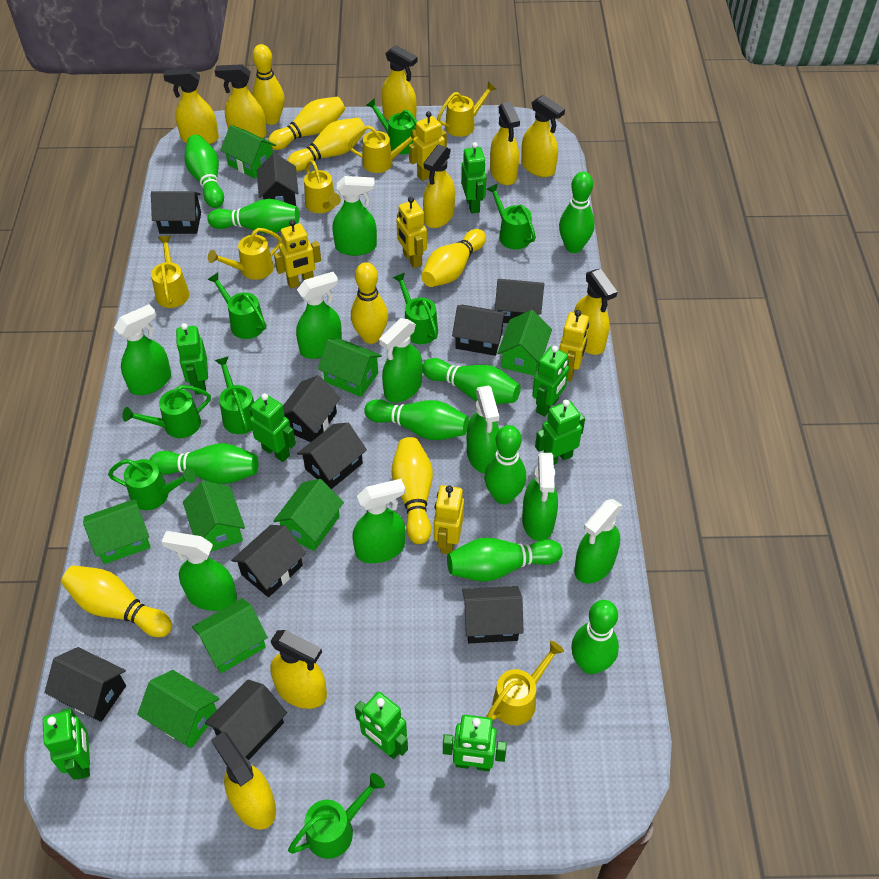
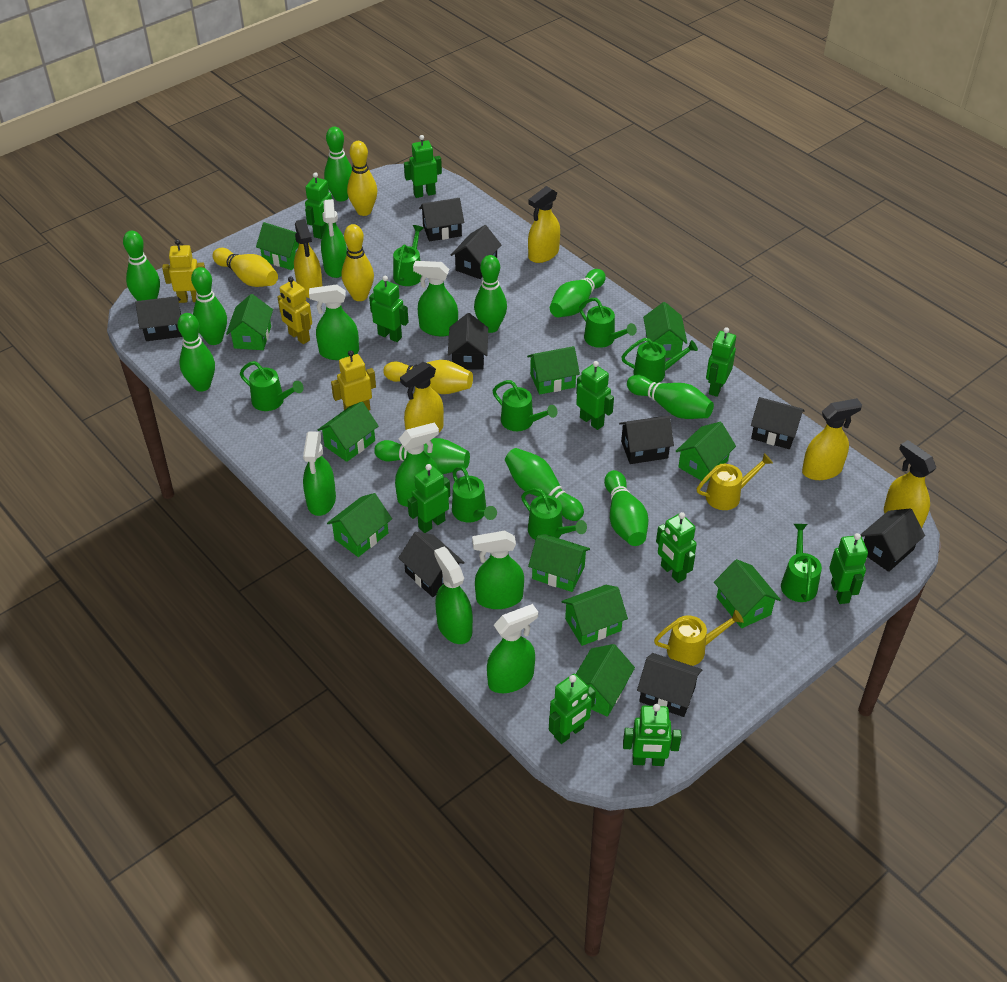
black house: 10 -> 9
green bowling pin: 9 -> 10
green house: 8 -> 11
green robot: 8 -> 10
green spray bottle: 9 -> 8
yellow bowling pin: 7 -> 4
yellow robot: 5 -> 3
yellow spray bottle: 9 -> 5
yellow watering can: 6 -> 2

